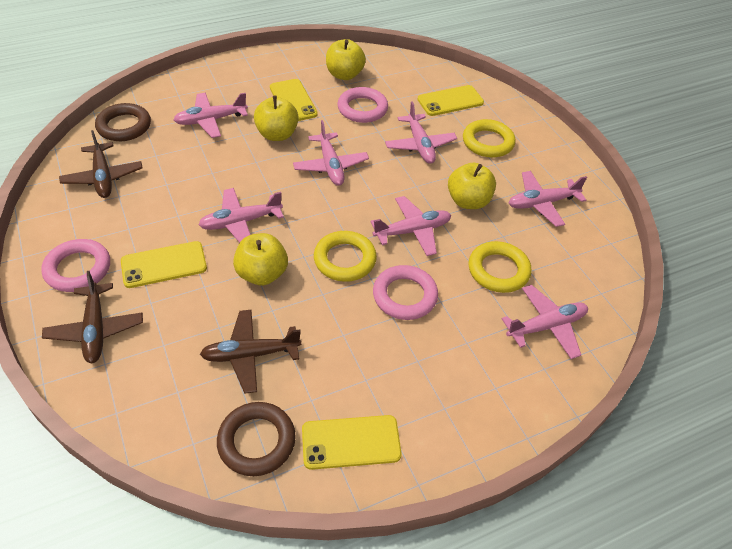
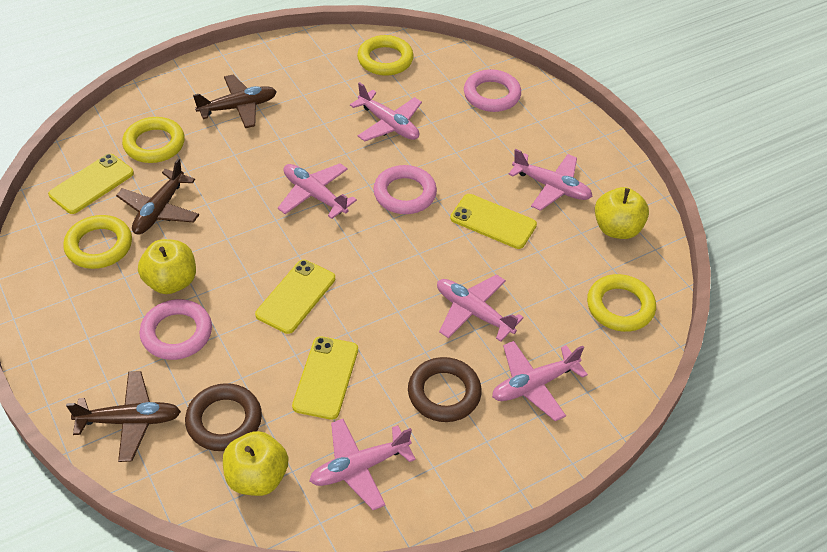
pink plane: 7 -> 6
yellow apple: 4 -> 3
yellow ring: 3 -> 4

